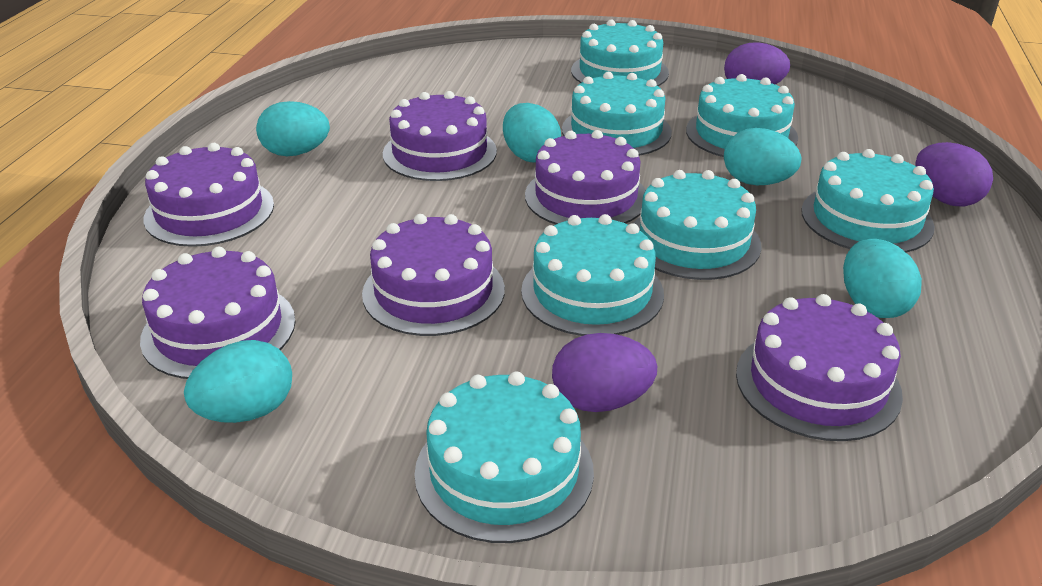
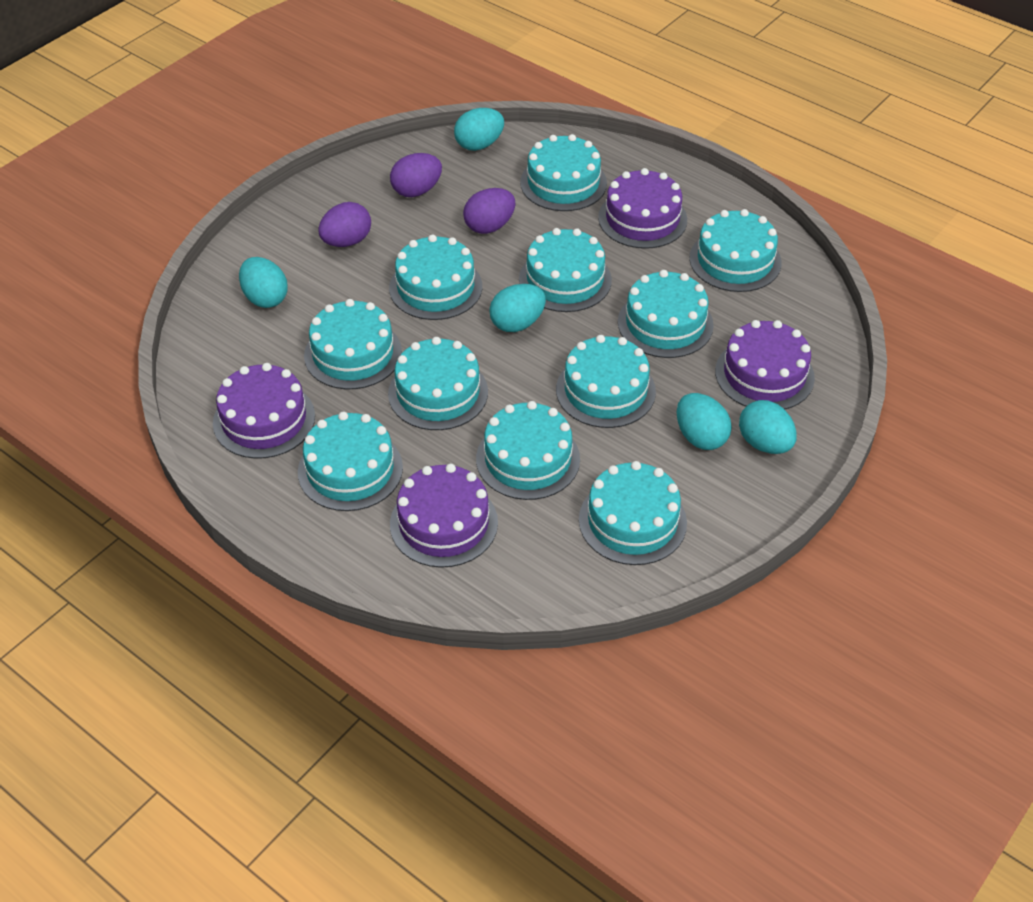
purple cake: 6 -> 4
turquoise cake: 7 -> 11

